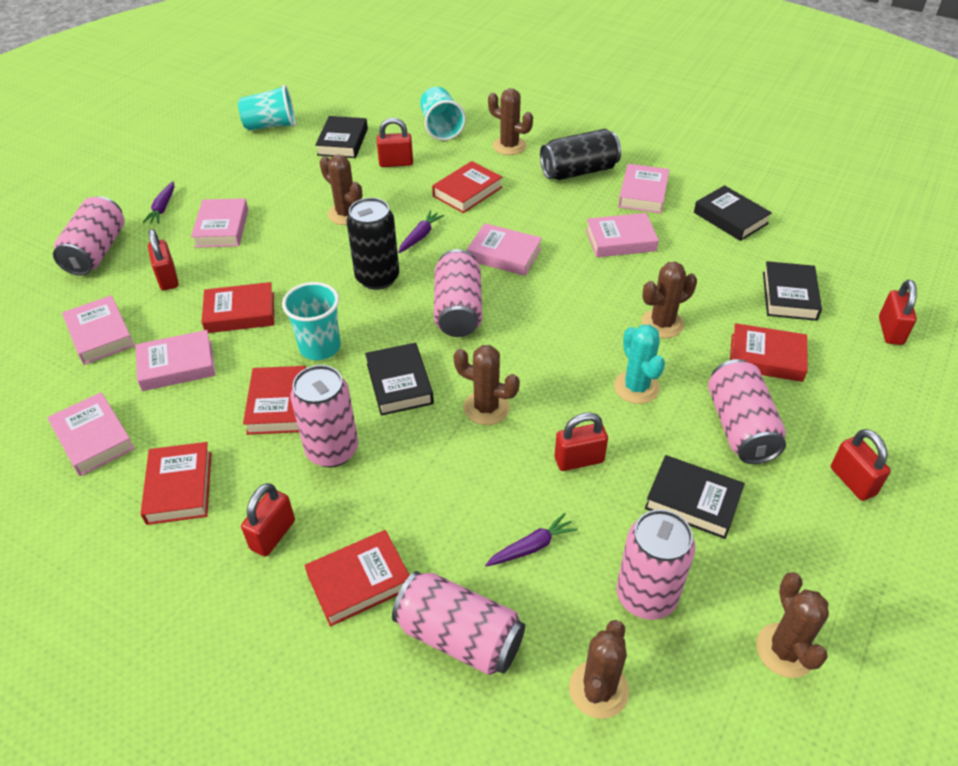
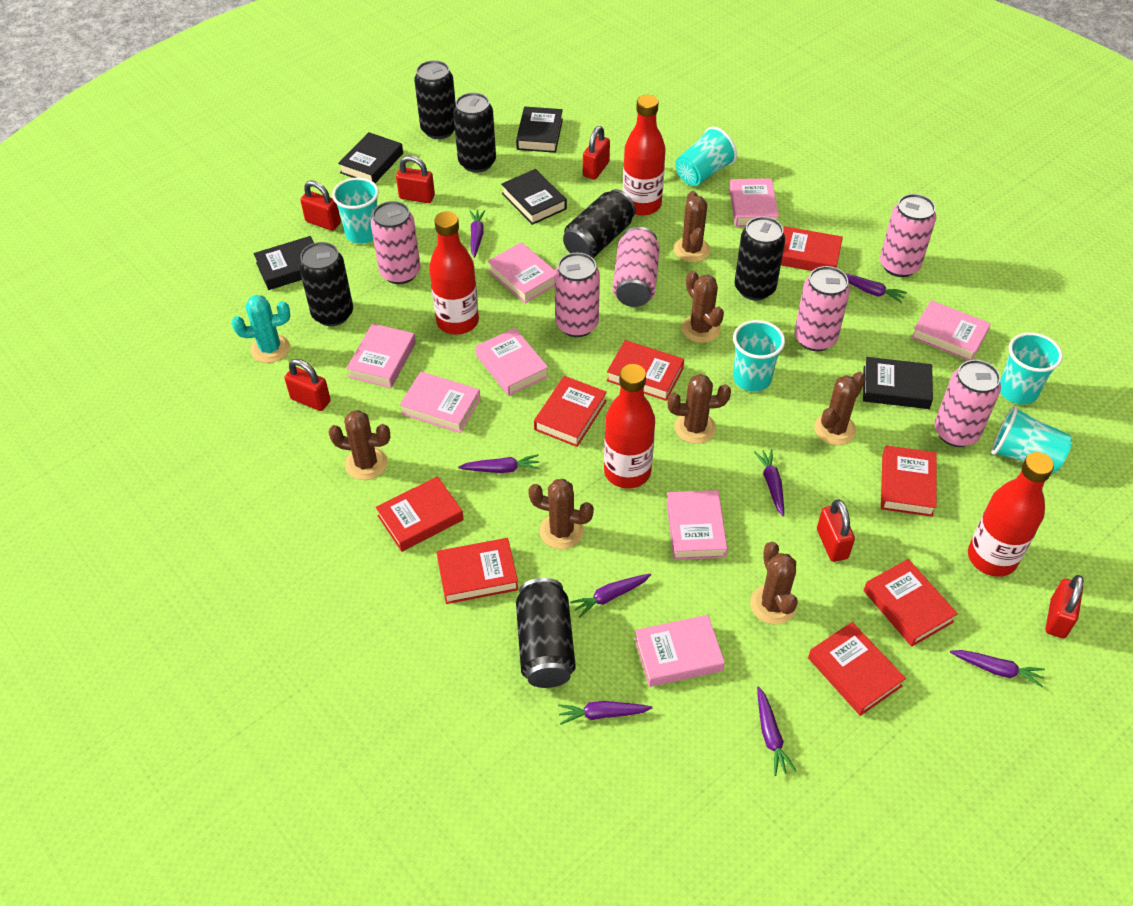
black can: 2 -> 6
brown cactus: 6 -> 7
pink book: 7 -> 8
purple carrot: 3 -> 8
red book: 6 -> 8
red bottle: 0 -> 4
turquoise cup: 3 -> 5

